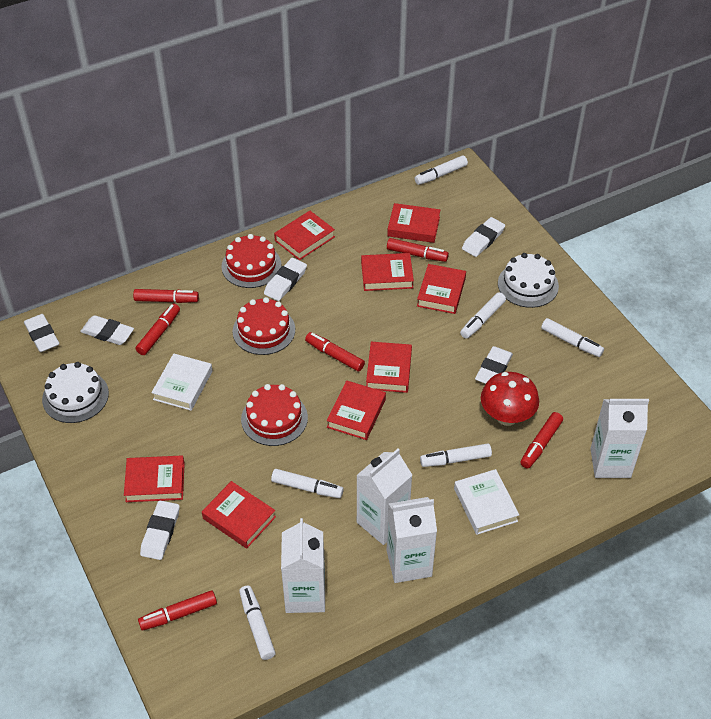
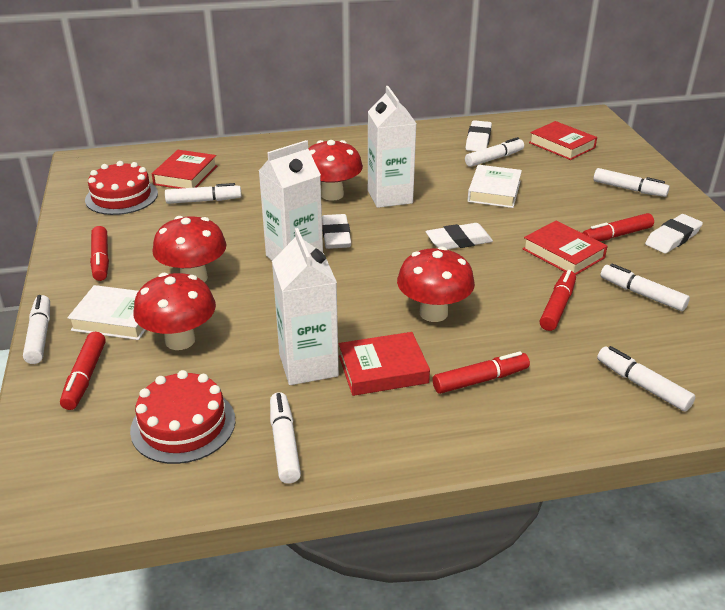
red book: 8 -> 4
red cake: 3 -> 2
red marker: 6 -> 5
red mushroom: 1 -> 4
white cake: 2 -> 0
white carton: 4 -> 3
white eraser: 6 -> 4
white marker: 6 -> 7

